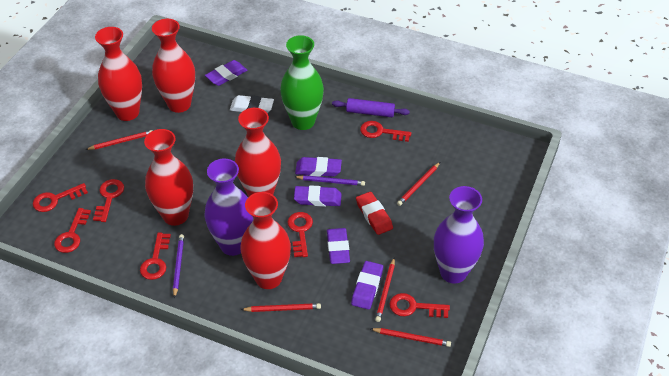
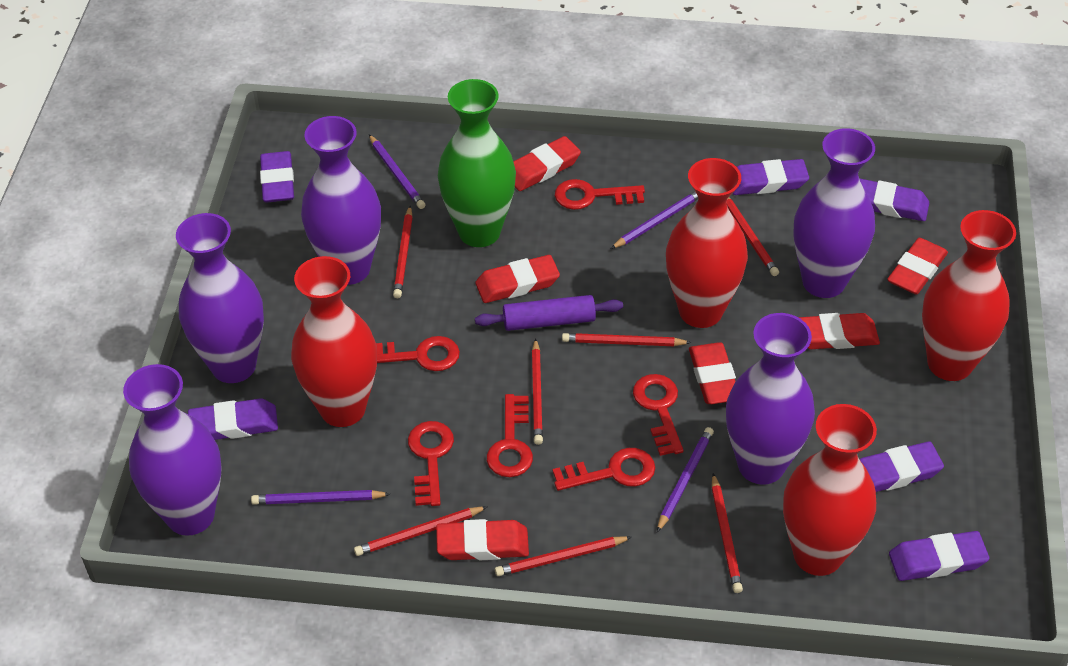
purple eraser: 5 -> 6
purple pencil: 2 -> 4
purple vase: 2 -> 5
red eraser: 1 -> 6
red key: 7 -> 6
red pencil: 5 -> 7
red vase: 5 -> 4
white eraser: 1 -> 0

